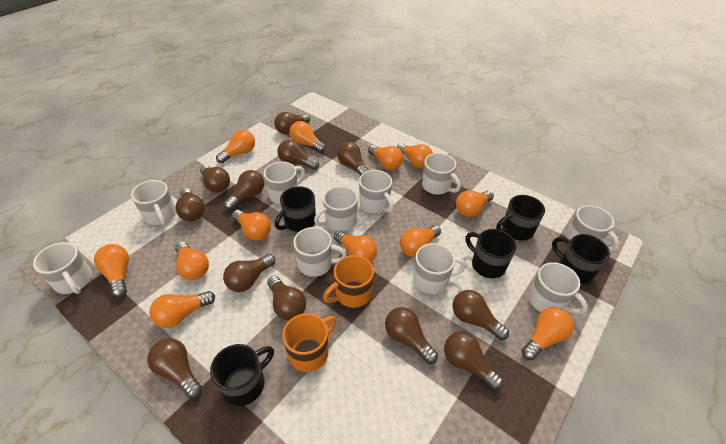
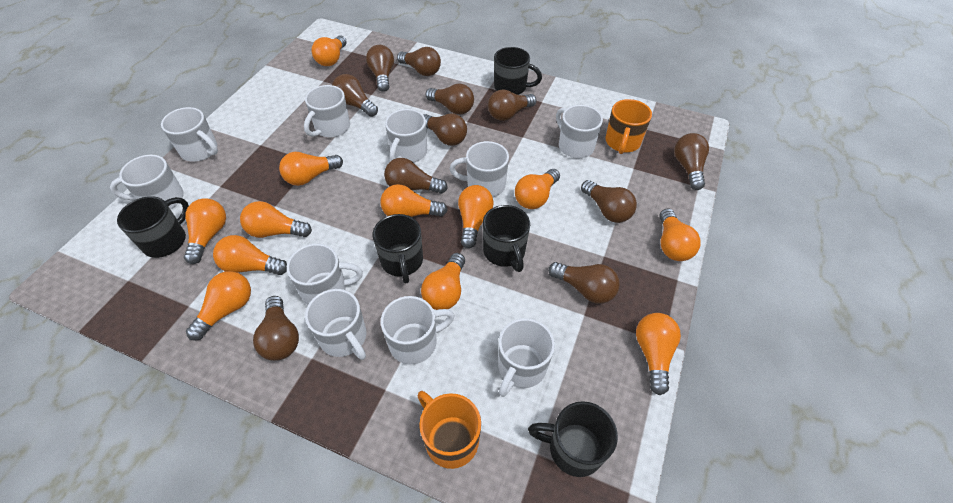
brown light bulb: 12 -> 11

